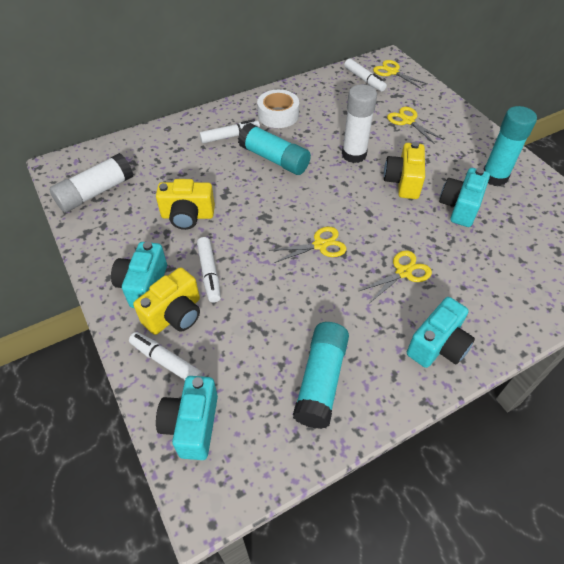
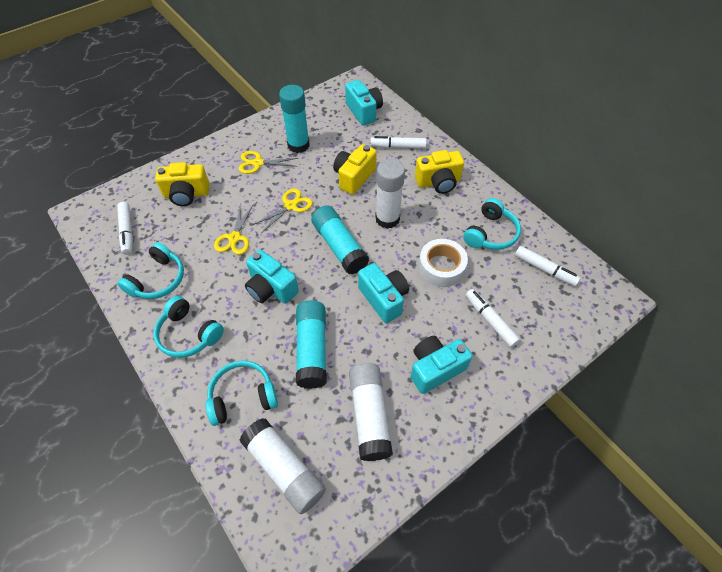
turquoise headphones: 0 -> 4
white glue stick: 2 -> 3
yellow scissors: 4 -> 3

